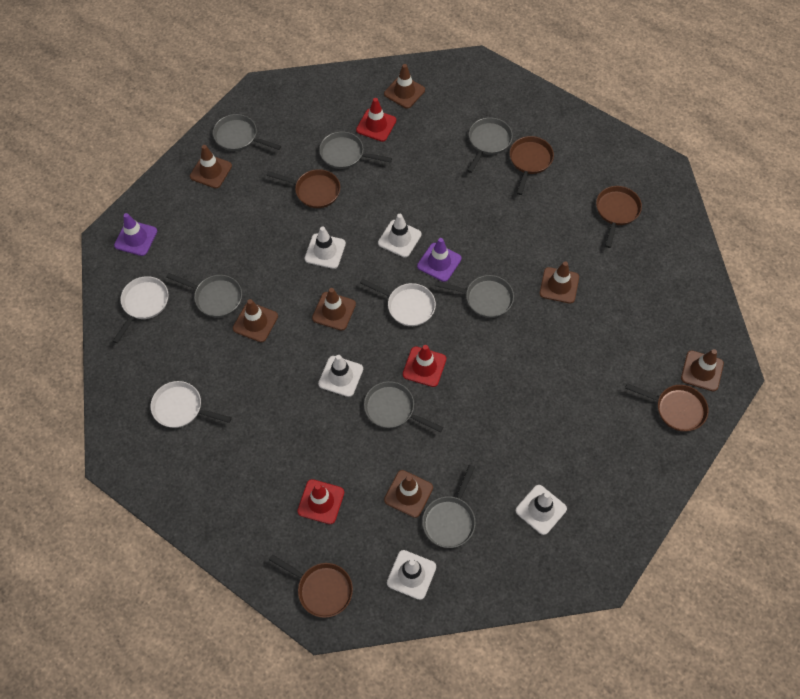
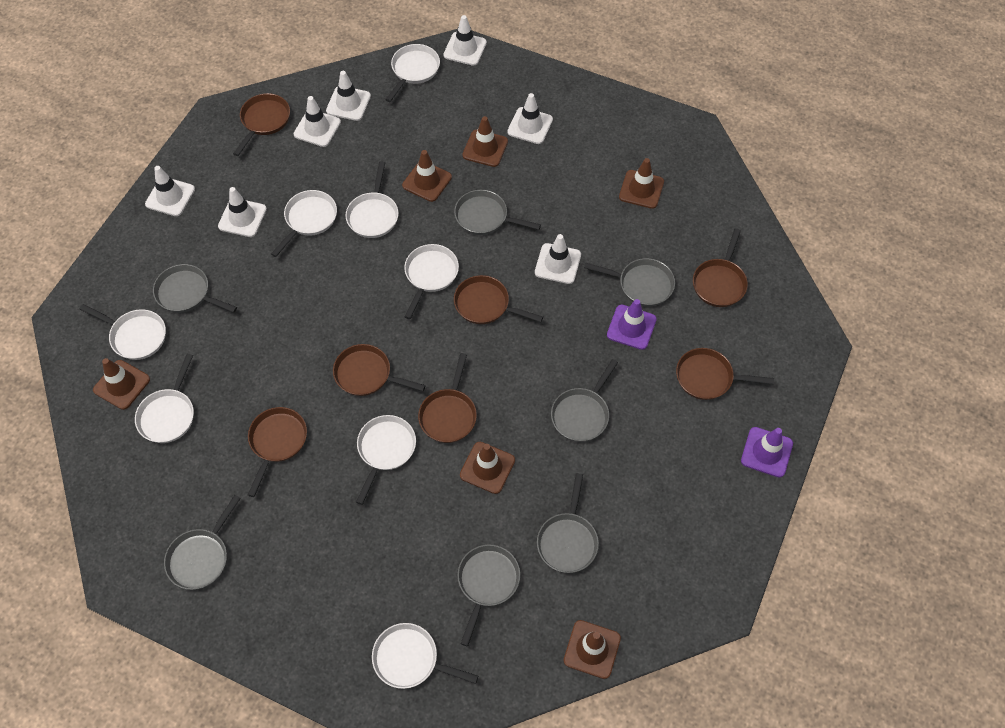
brown pan: 5 -> 7
brown traffic cone: 7 -> 6
red traffic cone: 3 -> 0
white pan: 3 -> 8
white traffic cone: 5 -> 7

